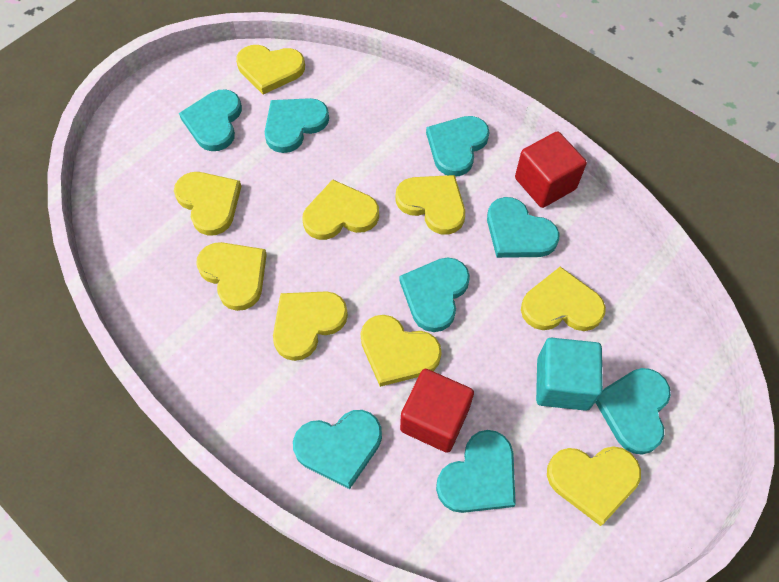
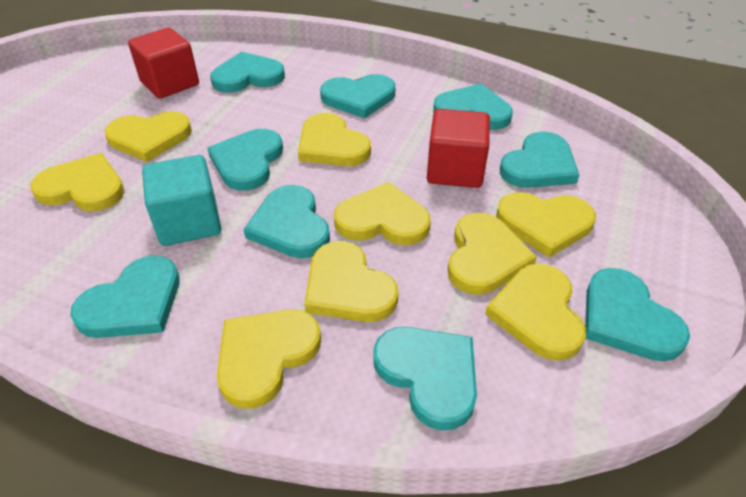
turquoise heart: 8 -> 9

